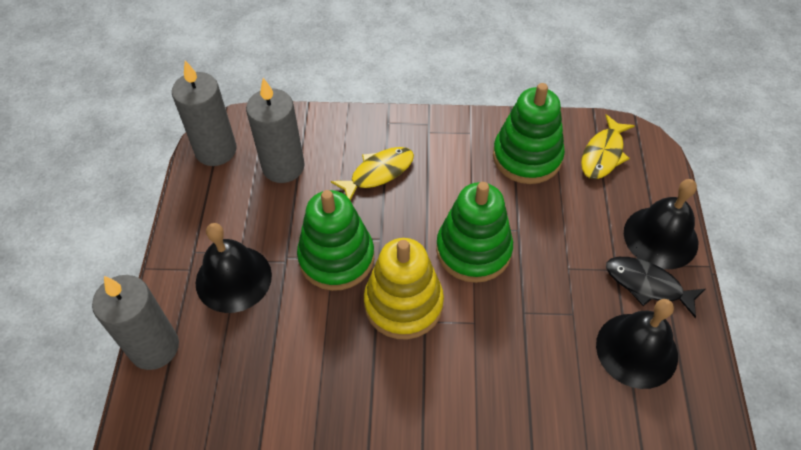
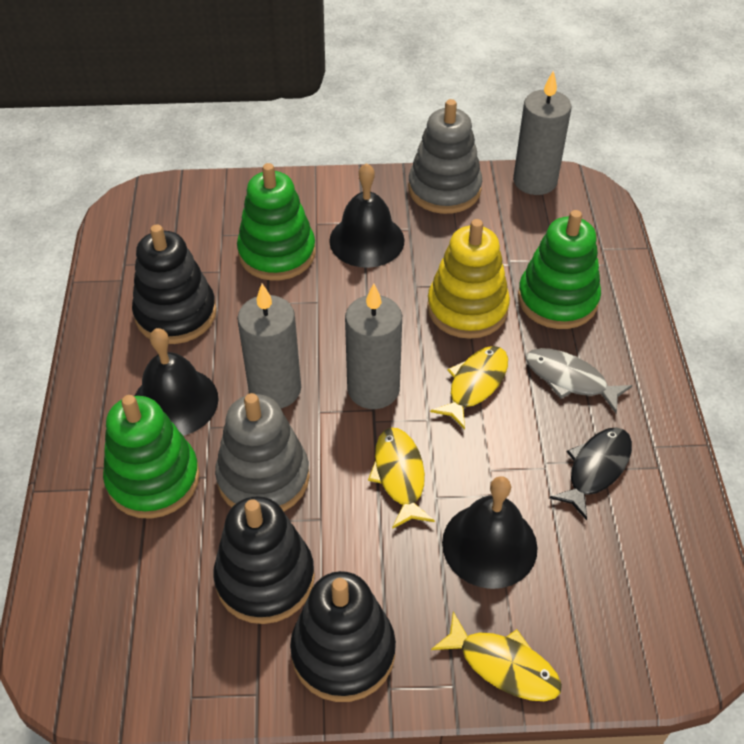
black stacking toy: 0 -> 3
grey fish: 0 -> 1
grey stacking toy: 0 -> 2
yellow fish: 2 -> 3

